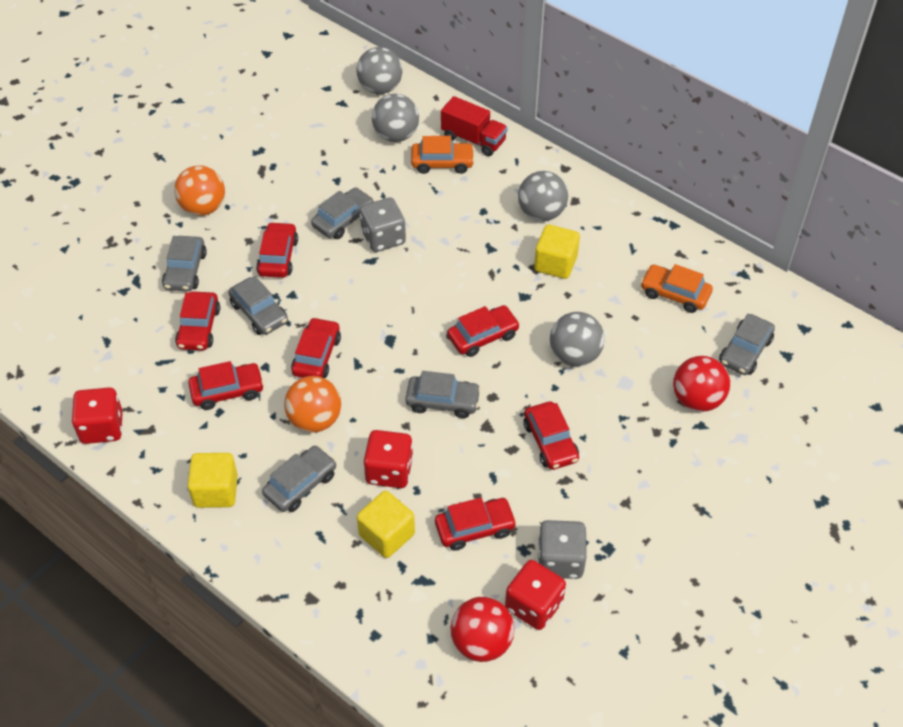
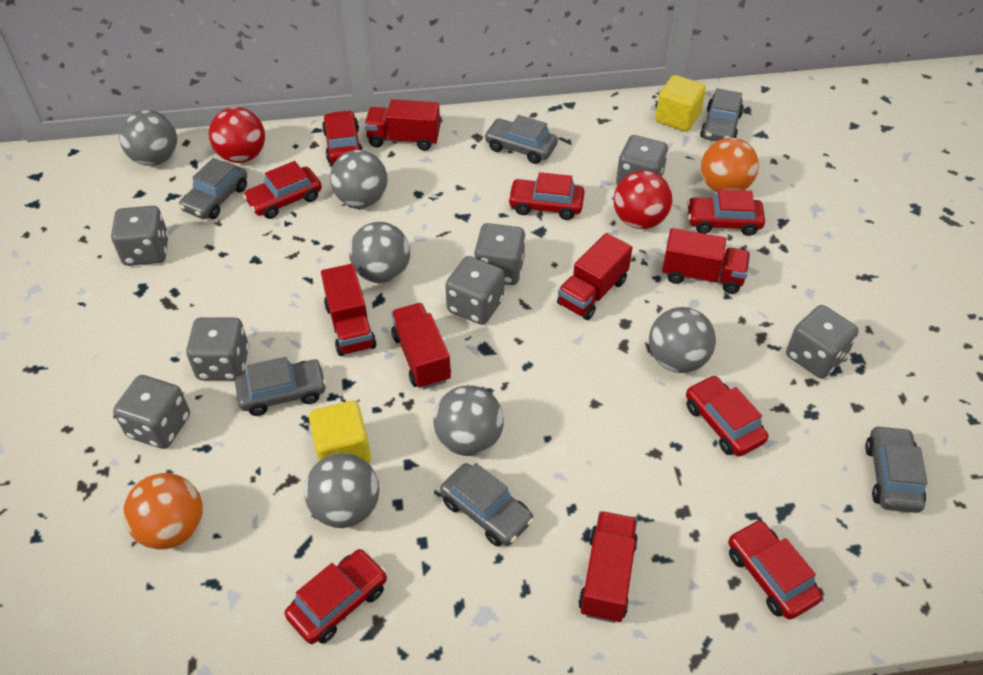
grey ball: 4 -> 6
grey dice: 2 -> 7
orange car: 2 -> 0
red dice: 3 -> 0
red truck: 1 -> 6
yellow cube: 3 -> 2

